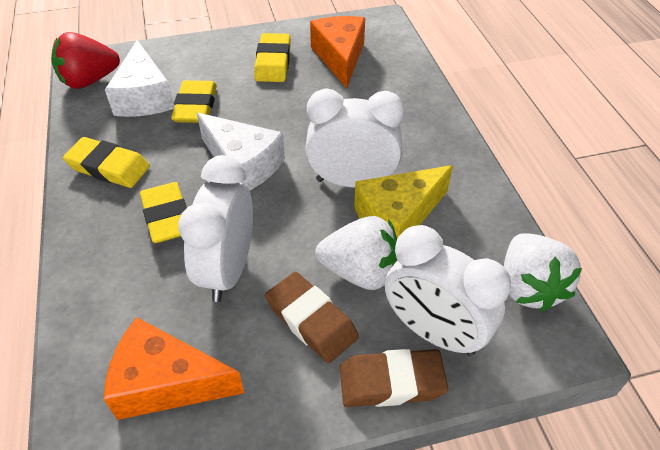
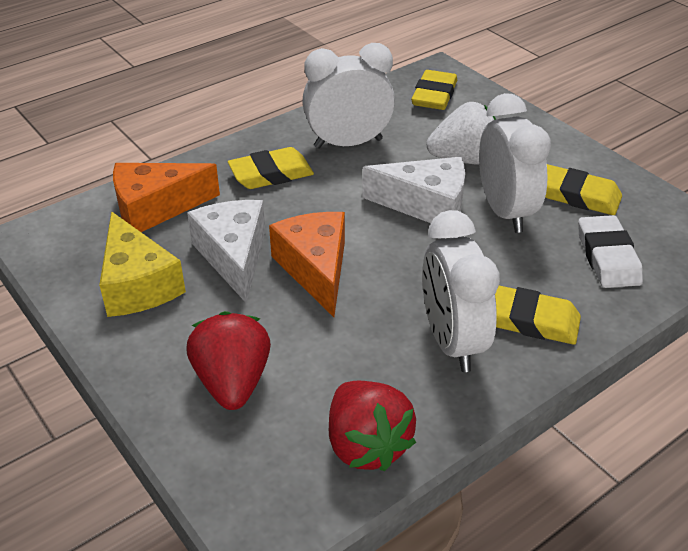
brown eraser: 2 -> 0
red strawberry: 1 -> 2
white eraser: 0 -> 1
white strawberry: 2 -> 1

